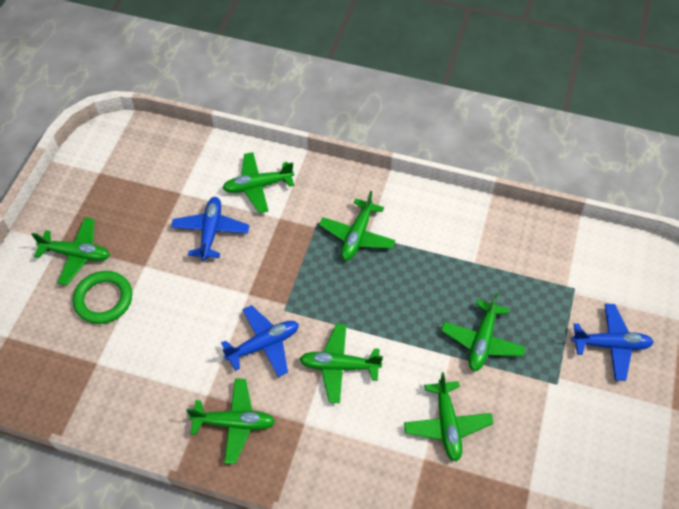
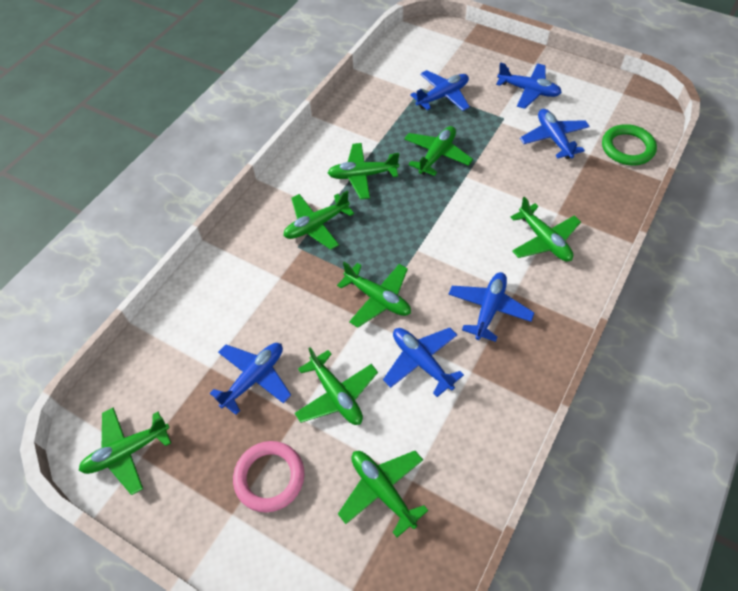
blue plane: 3 -> 6
green plane: 7 -> 8
pink ring: 0 -> 1

